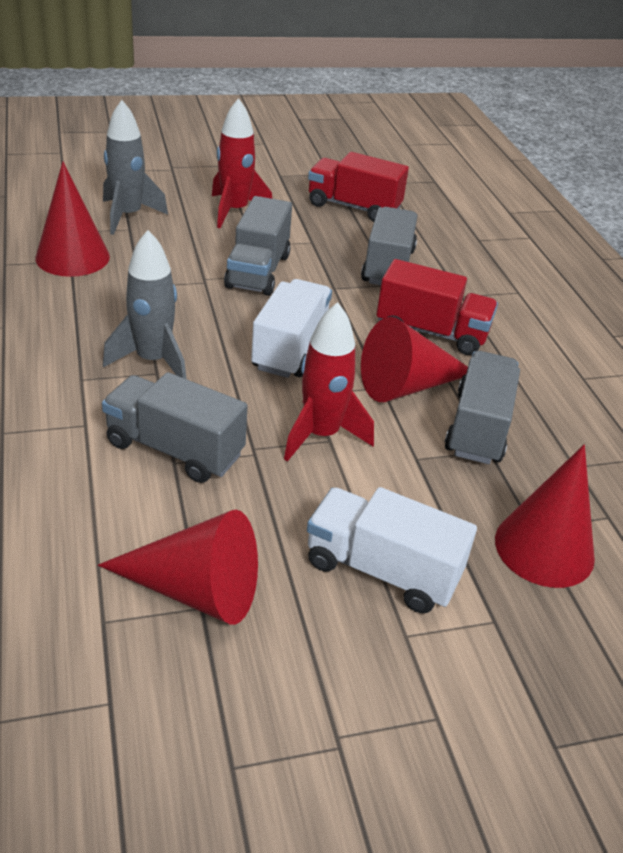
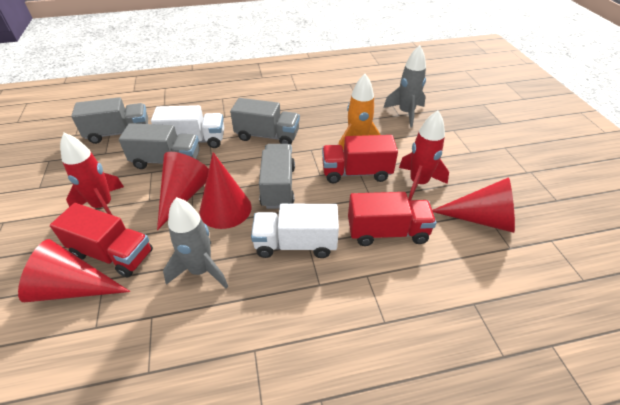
orange rocket: 0 -> 1
red truck: 2 -> 3

